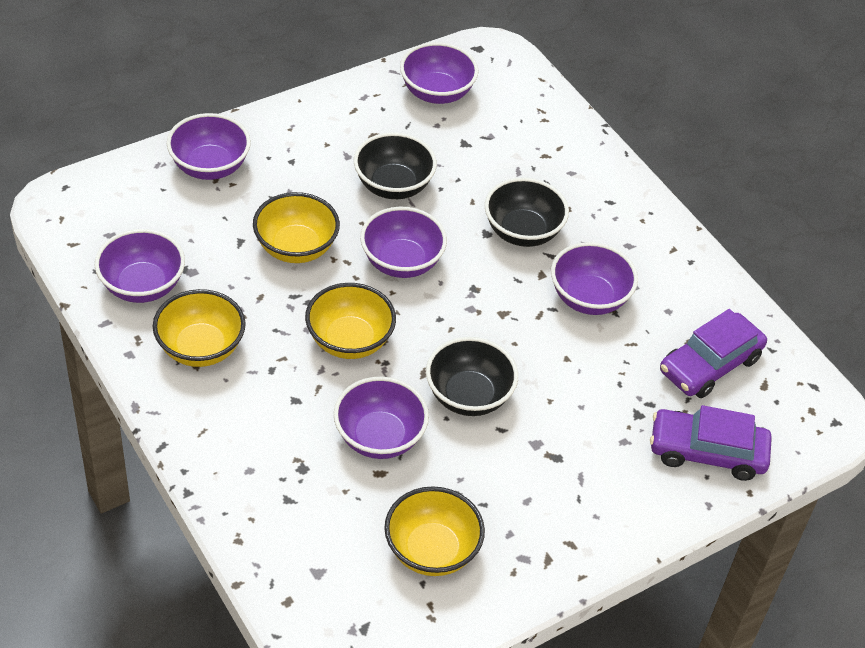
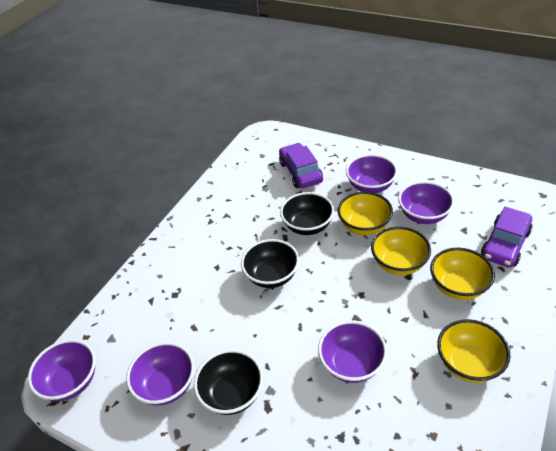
purple bowl: 6 -> 5

